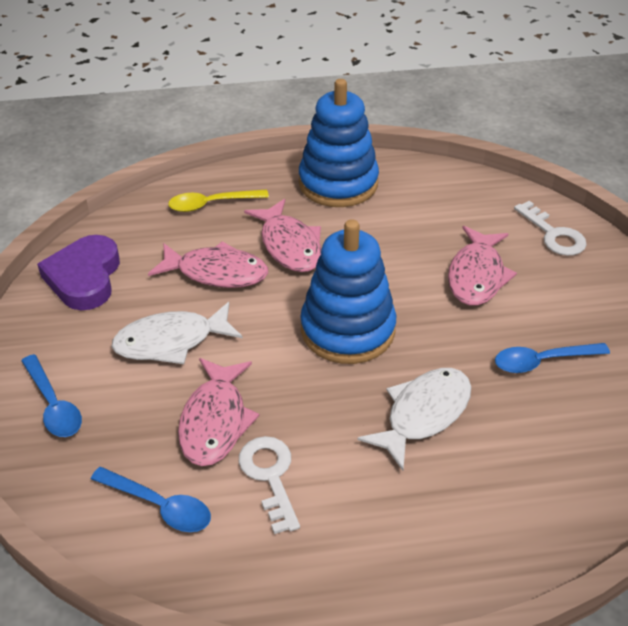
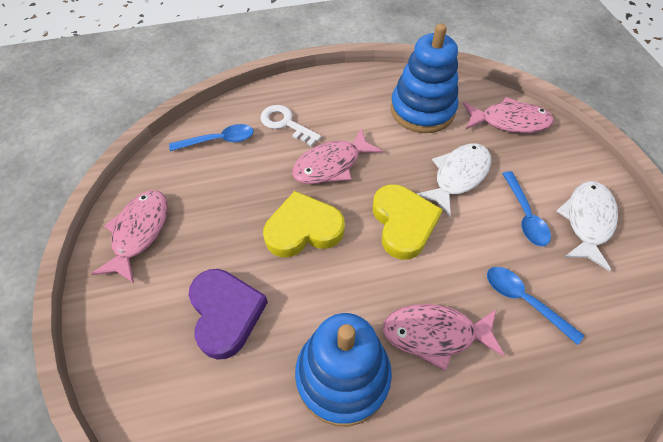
white key: 2 -> 1
yellow heart: 0 -> 2
yellow spoon: 1 -> 0

